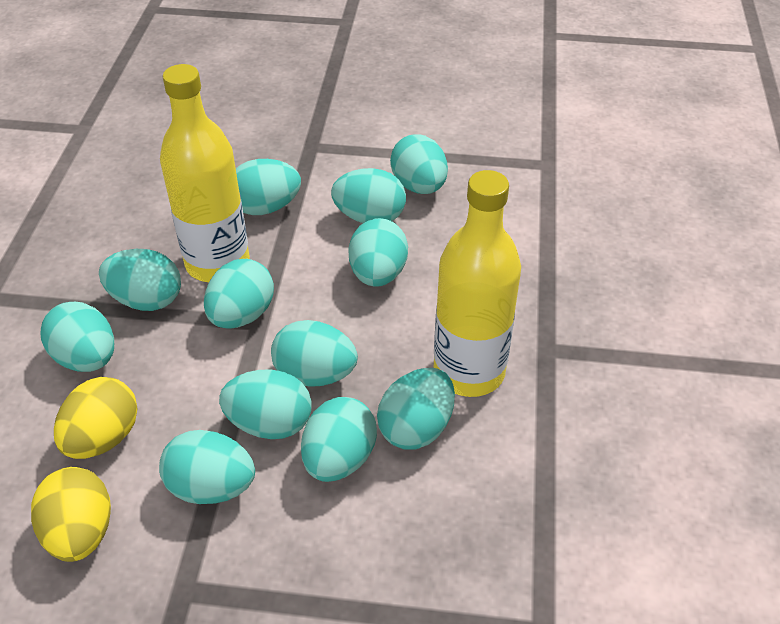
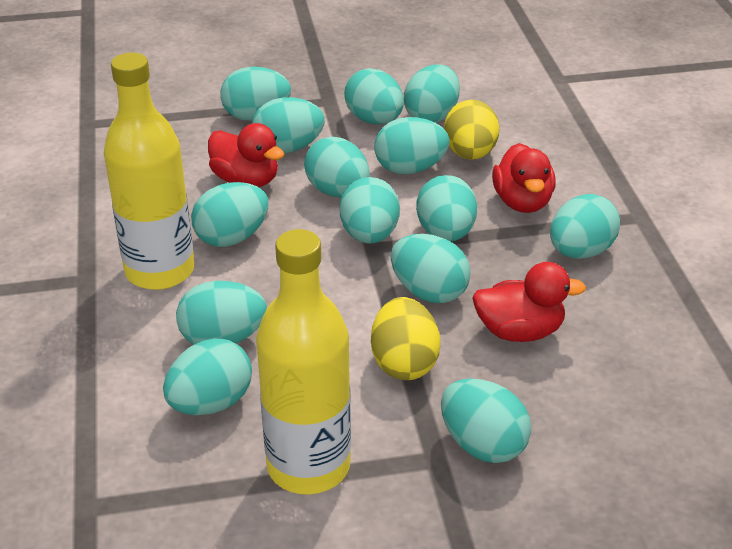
red duck: 0 -> 3
turquoise egg: 12 -> 14

